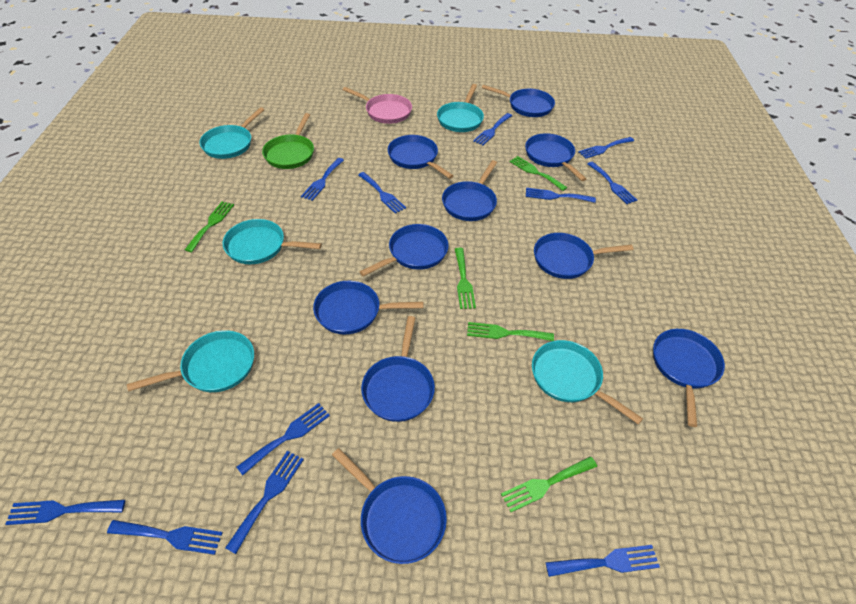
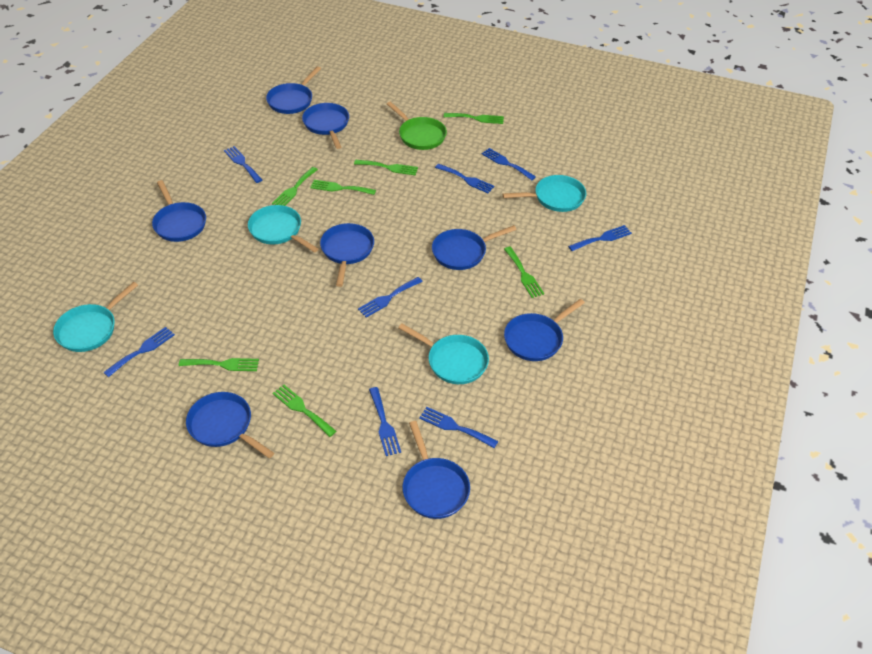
blue fork: 11 -> 8
blue pan: 10 -> 8
green fork: 5 -> 7
pink pan: 1 -> 0
turquoise pan: 5 -> 4

